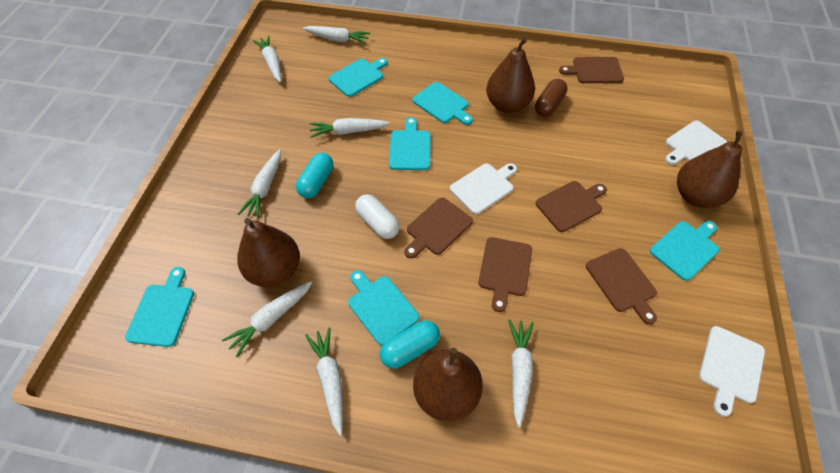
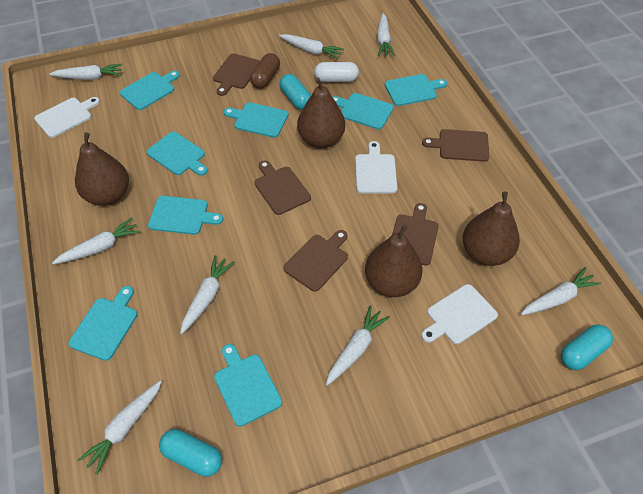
turquoise capsule: 2 -> 3
turquoise cutting board: 6 -> 8
white carrot: 7 -> 8

